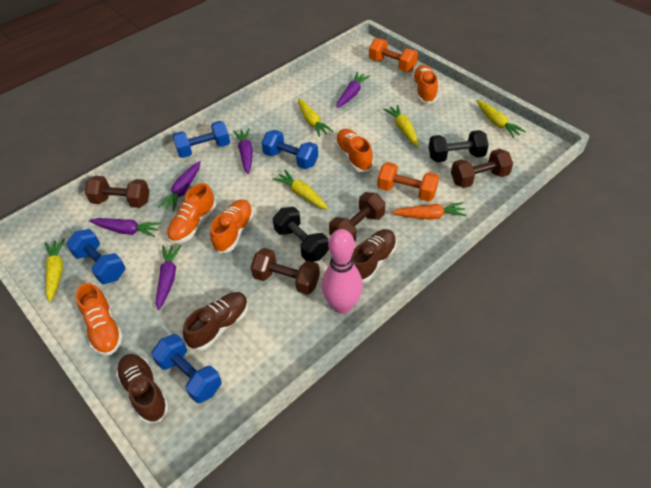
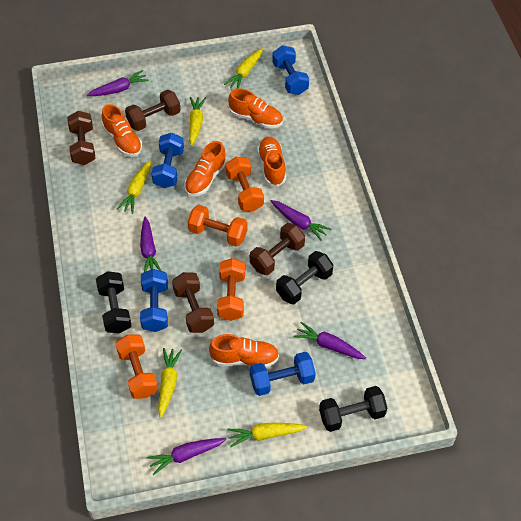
black dumbbell: 2 -> 3
brown shoe: 3 -> 0
orange carrot: 1 -> 0
orange dumbbell: 2 -> 4
pink bowling pin: 1 -> 0

